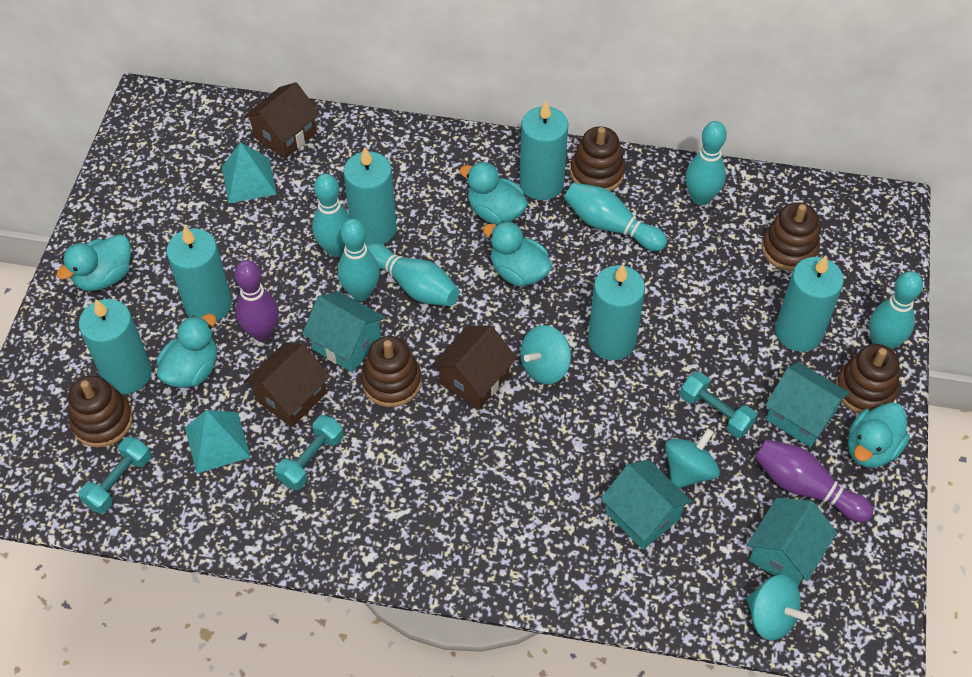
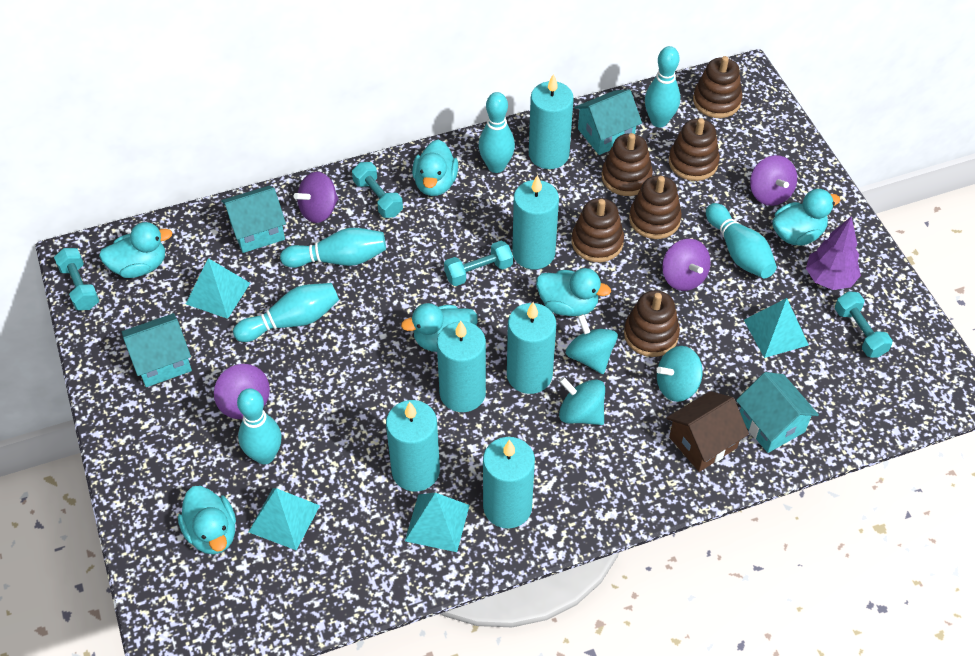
brown house: 3 -> 1
brown stacking toy: 5 -> 6
purple bowling pin: 2 -> 0
purple spinning top: 0 -> 4
purple tree: 0 -> 1
turquoise duck: 5 -> 6
turquoise dumbbell: 3 -> 4
turquoise pyramid: 2 -> 4

